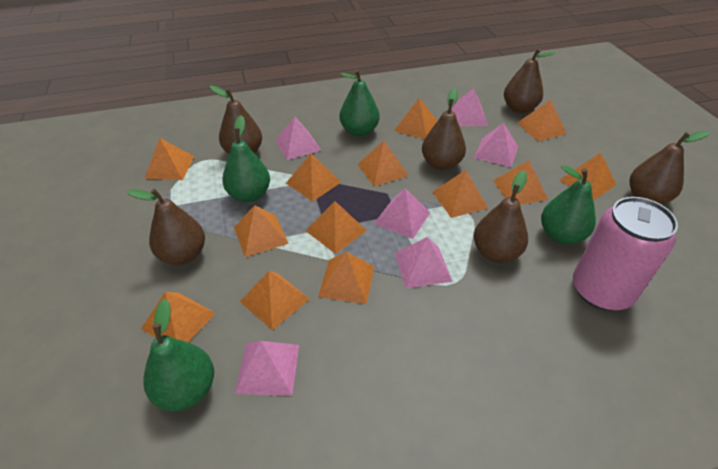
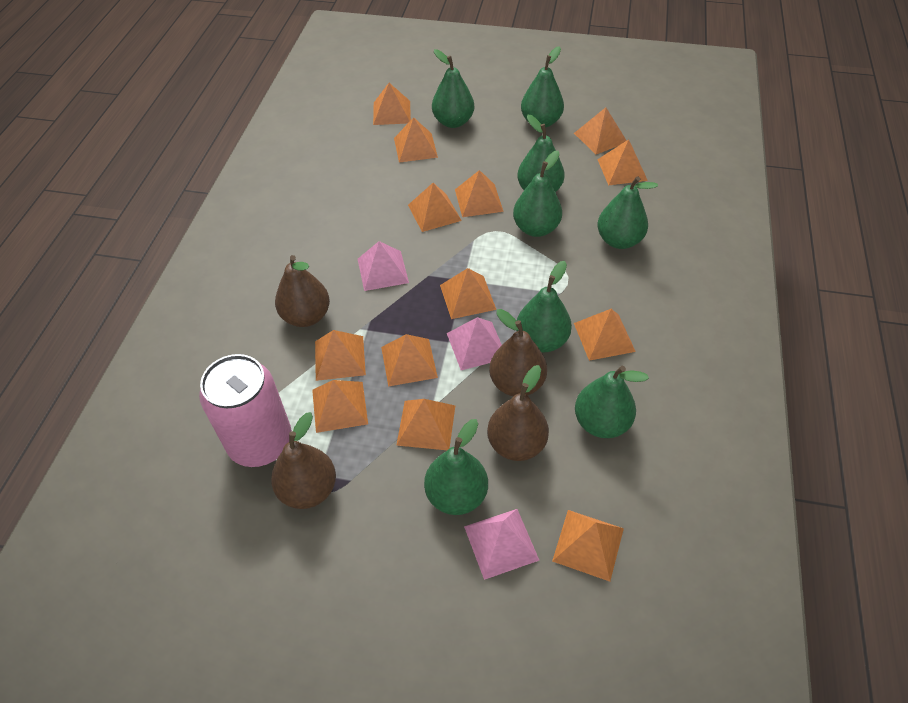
brown pear: 6 -> 4
green pear: 4 -> 8
pink pyramid: 6 -> 3

